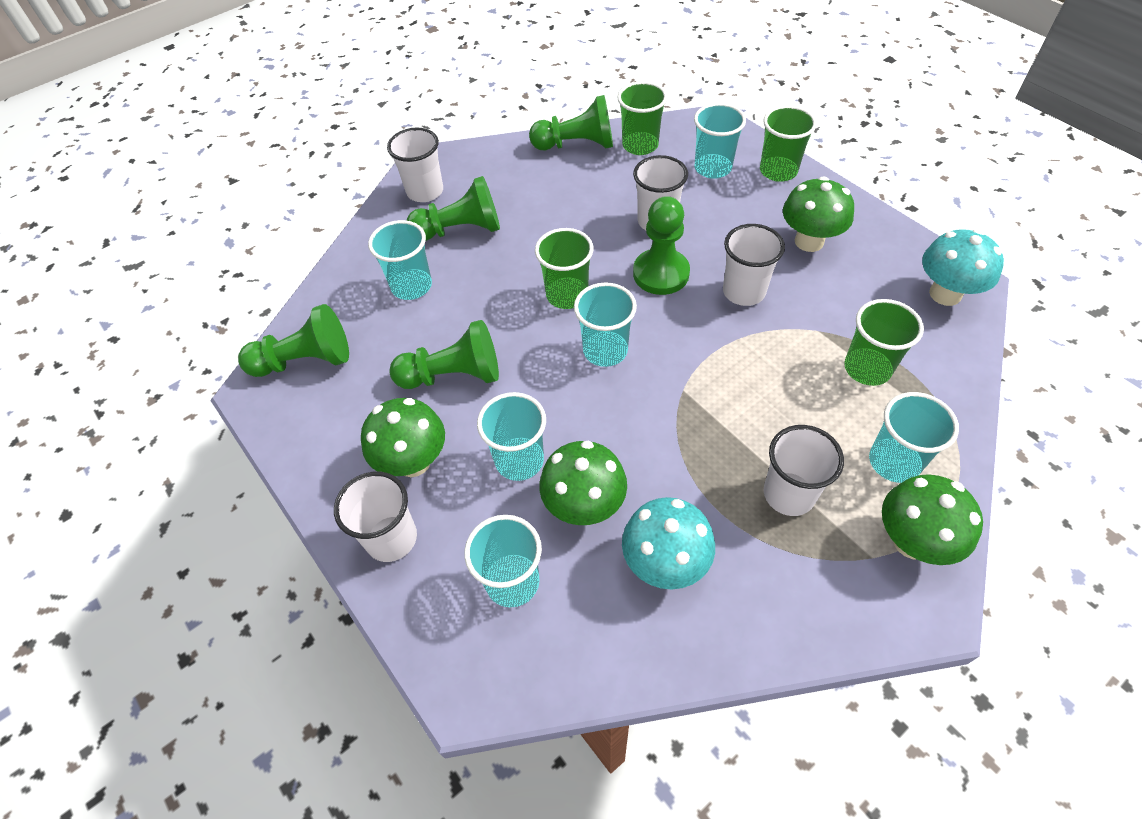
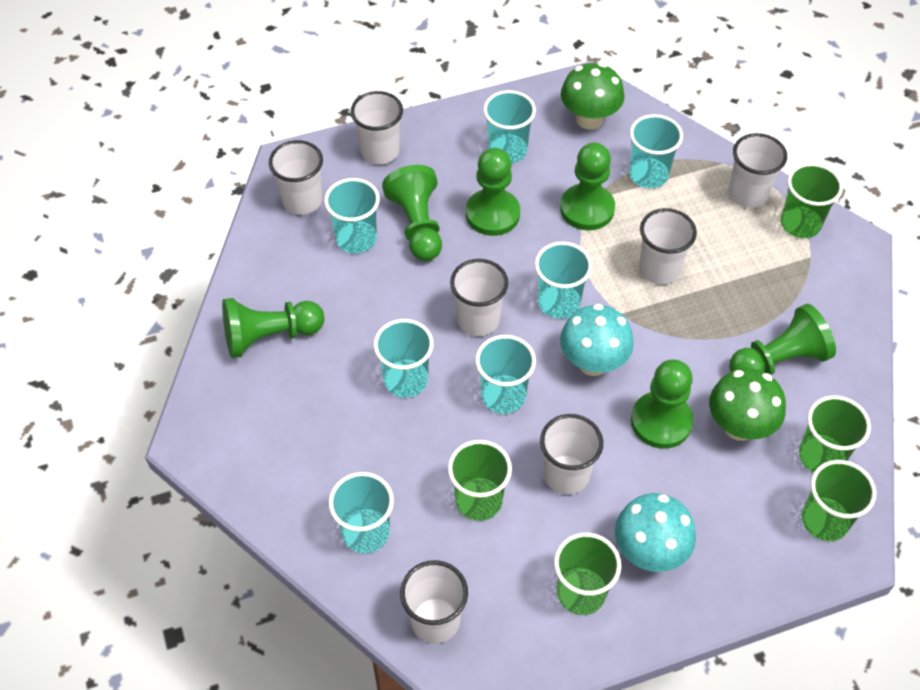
green cup: 4 -> 5
green mushroom: 4 -> 2
green pawn: 5 -> 6
turquoise cup: 6 -> 7
white cup: 5 -> 7

